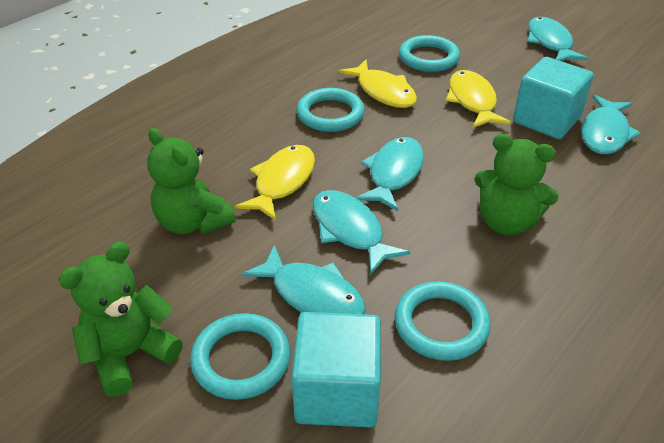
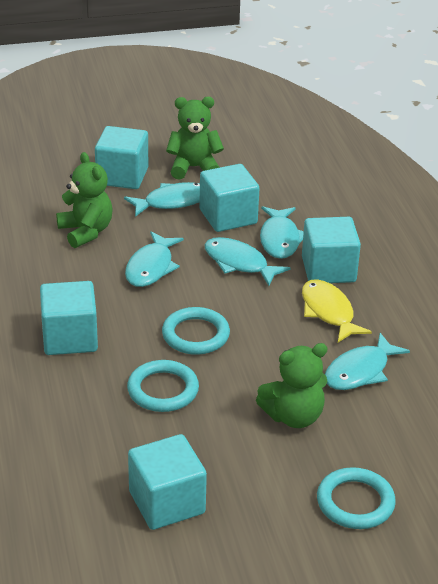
turquoise cube: 2 -> 5
turquoise ring: 4 -> 3
yellow fish: 3 -> 1

